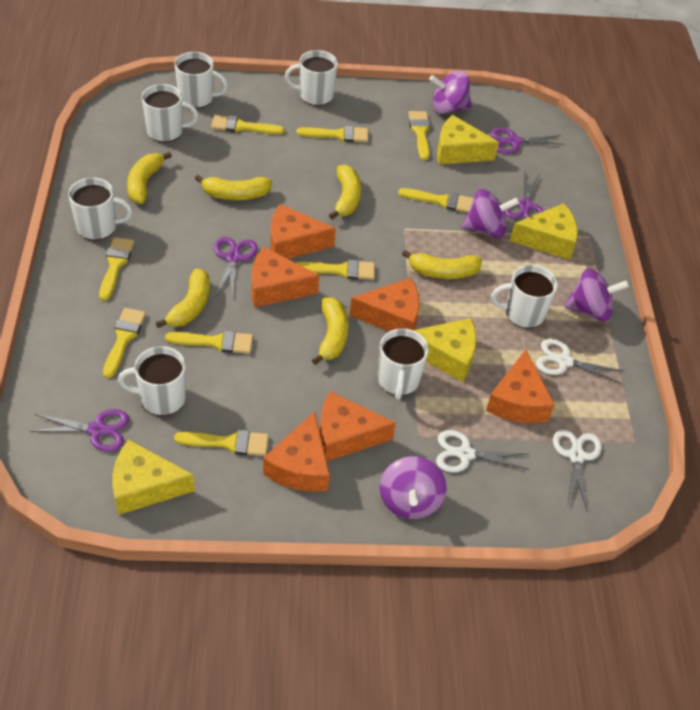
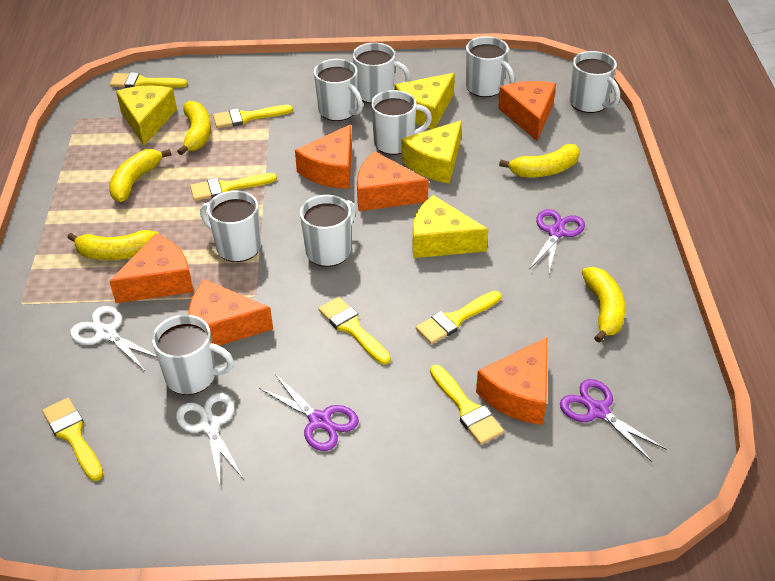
purple scissors: 4 -> 3
purple spinning top: 4 -> 0
white mug: 7 -> 8
white scissors: 3 -> 2
yellow banana: 6 -> 5
yellow brush: 9 -> 7

